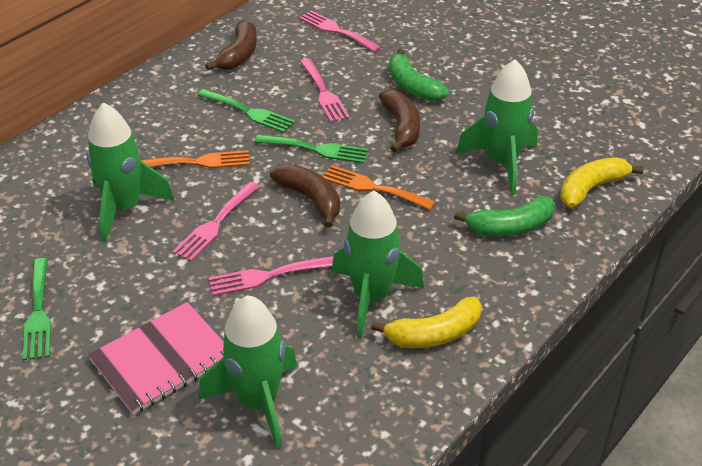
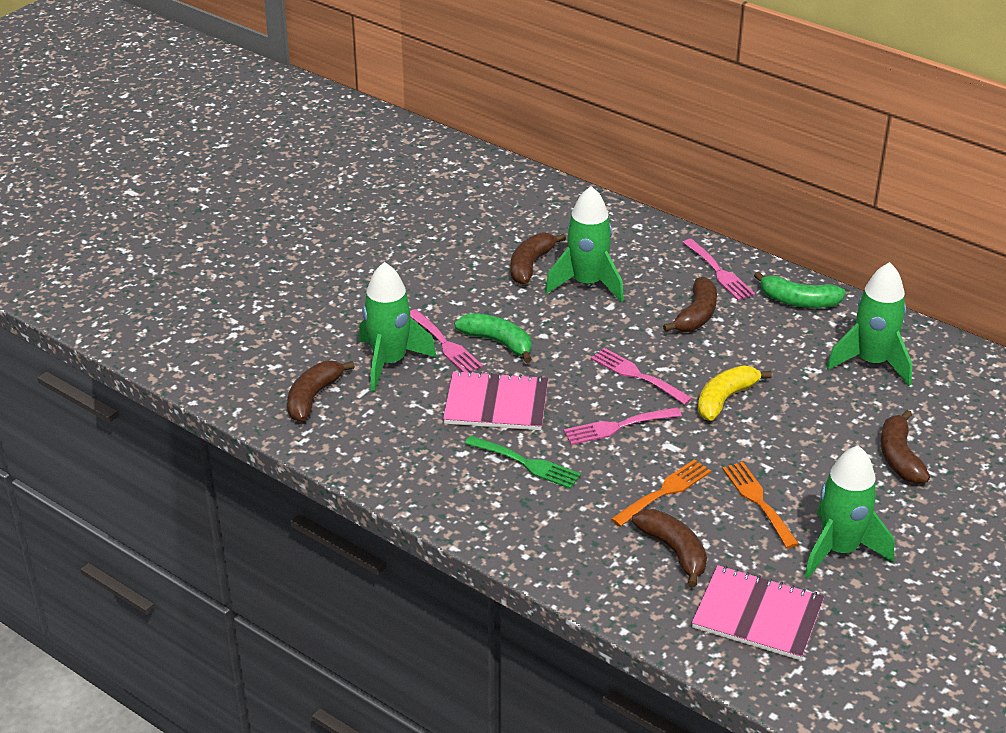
brown banana: 3 -> 5
green fork: 3 -> 1
pink notebook: 1 -> 2
yellow banana: 2 -> 1

